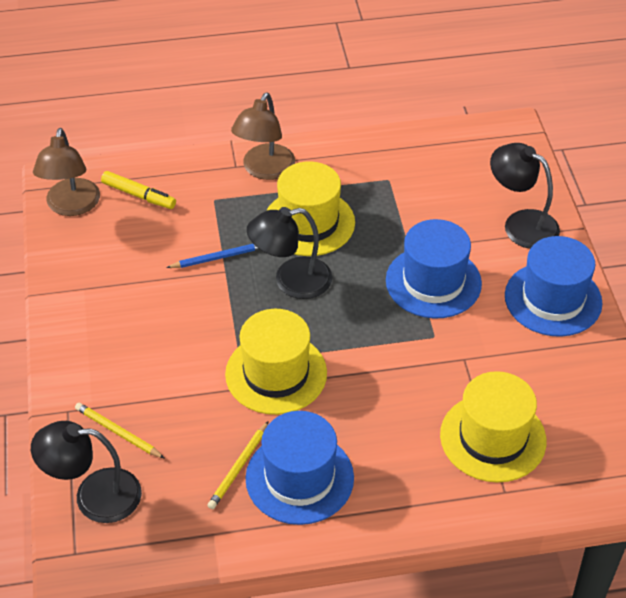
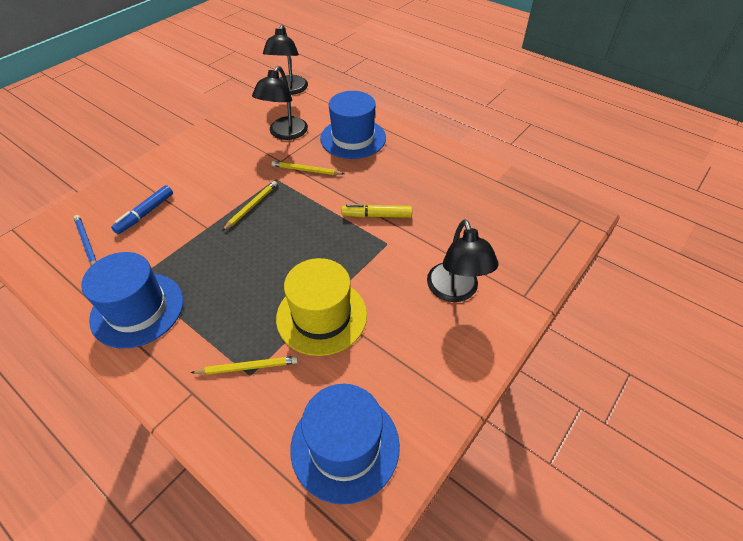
blue marker: 0 -> 1
brown lamp: 2 -> 0
yellow hat: 3 -> 1
yellow pencil: 2 -> 3

